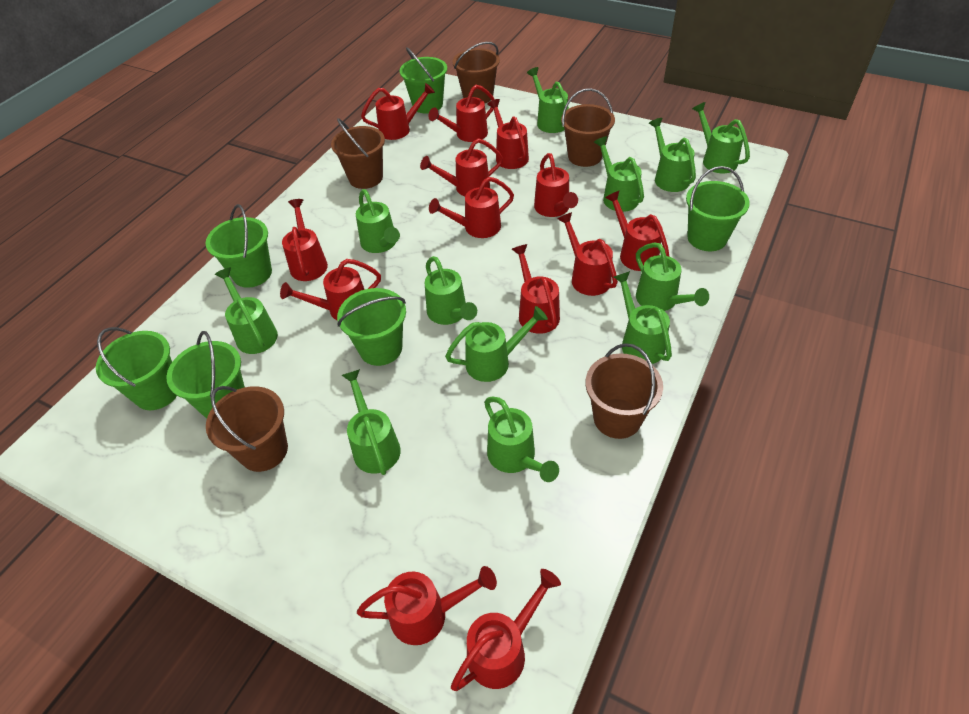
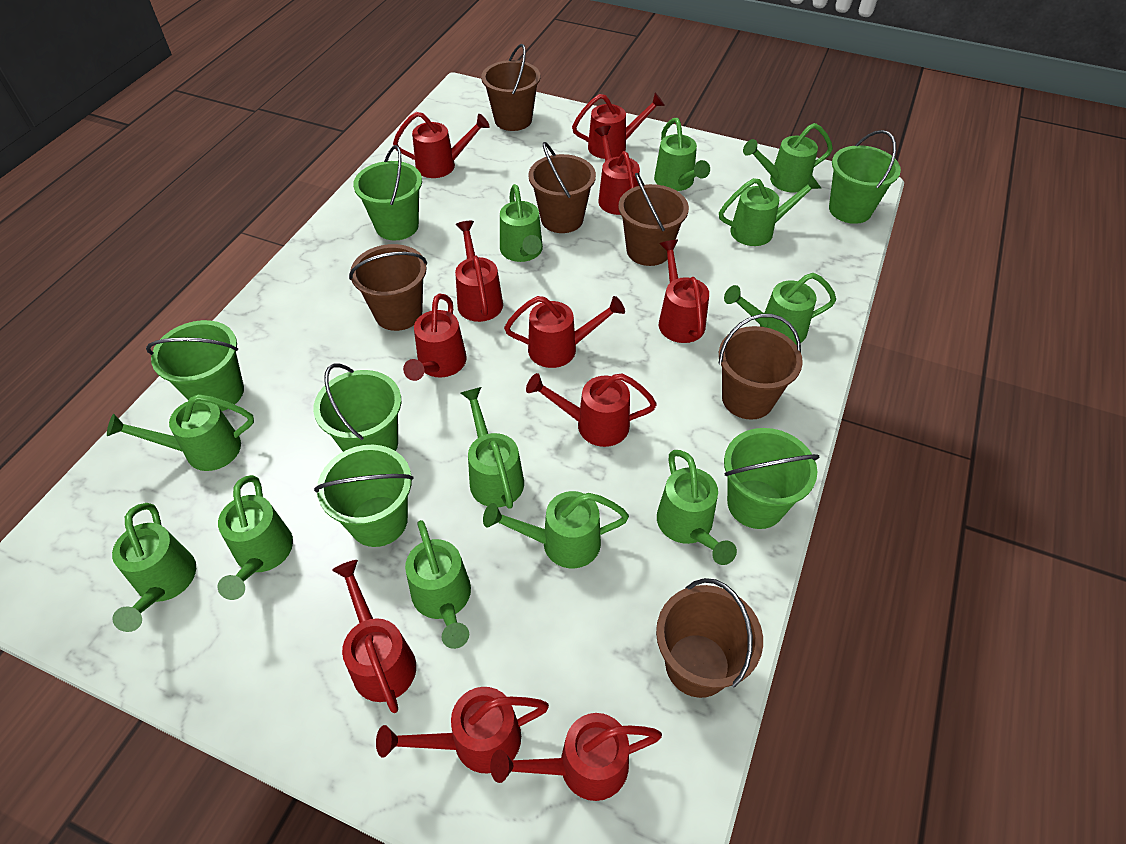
brown bucket: 5 -> 6
red watering can: 13 -> 11

